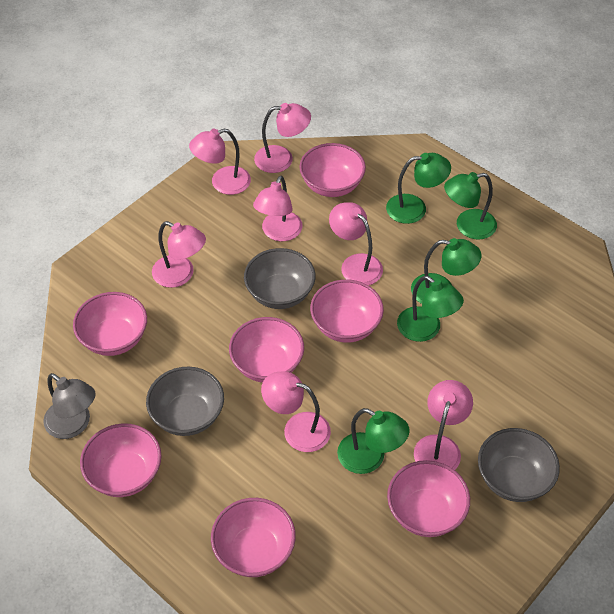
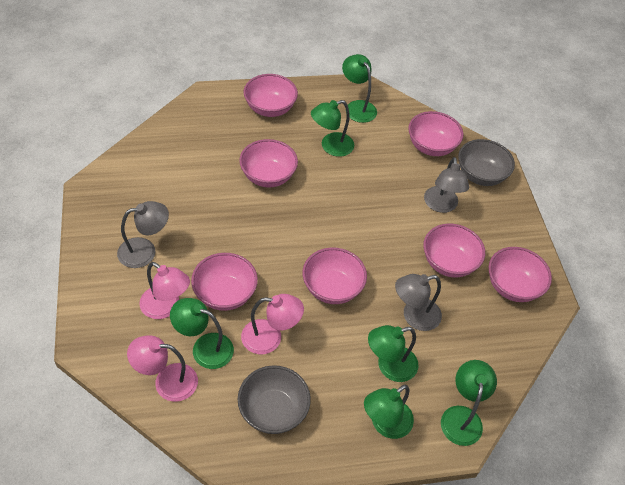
green lamp: 5 -> 6
grey bowl: 3 -> 2
grey lamp: 1 -> 3
pink lamp: 7 -> 3

